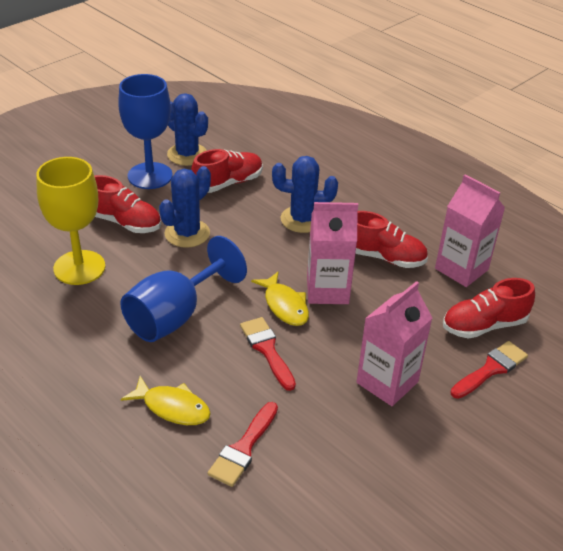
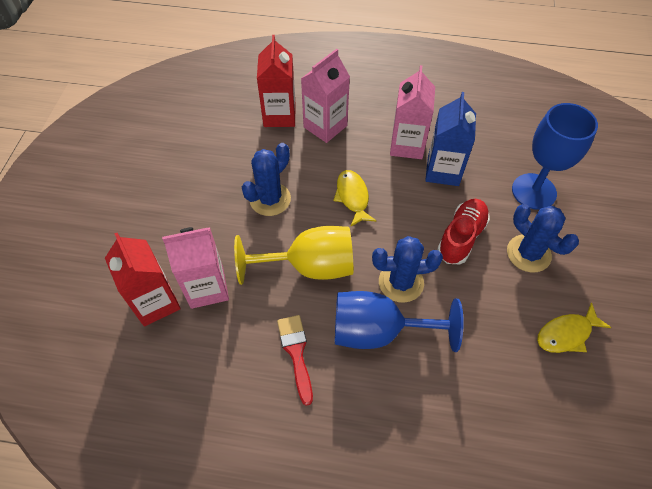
blue carton: 0 -> 1
red brush: 3 -> 1
red carton: 0 -> 2
red shoe: 4 -> 1

